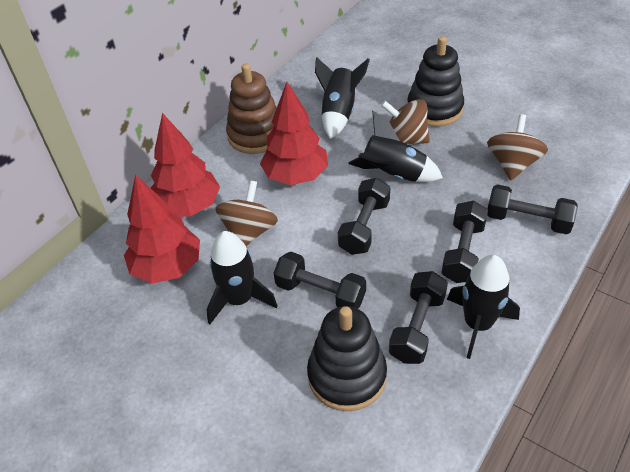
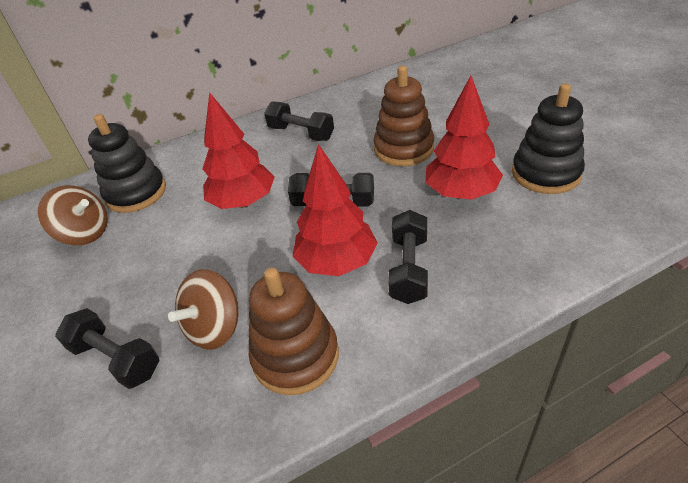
black dumbbell: 5 -> 4
black rocket: 4 -> 0
brown spinning top: 3 -> 2
brown stacking toy: 1 -> 2

